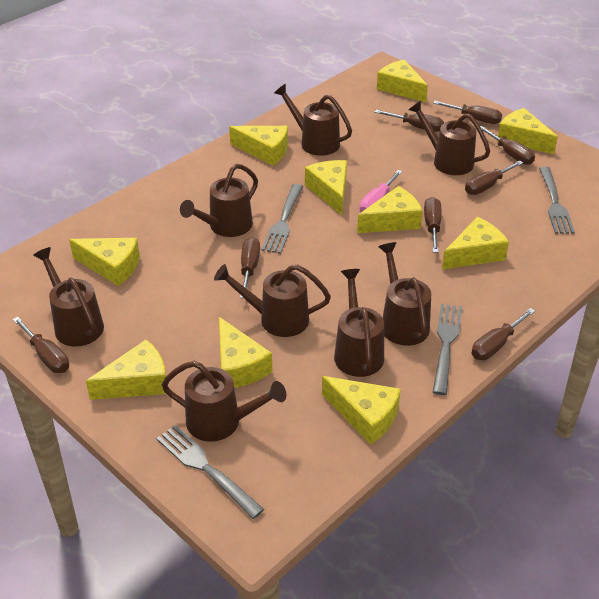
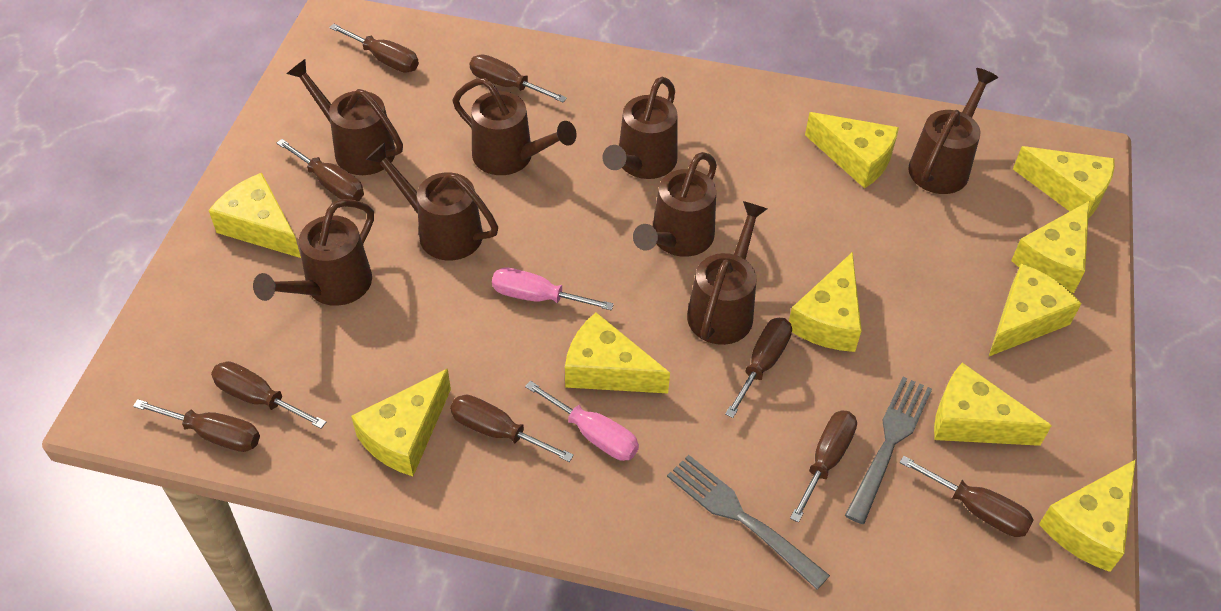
brown screwdriver: 8 -> 9
grey fork: 4 -> 2
pink screwdriver: 1 -> 2

